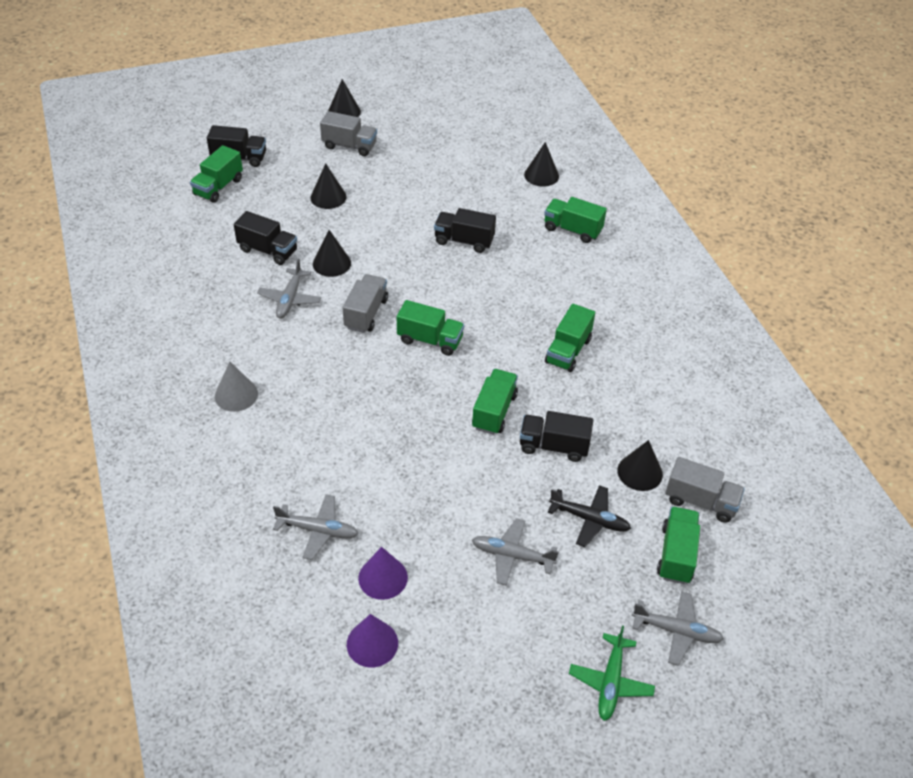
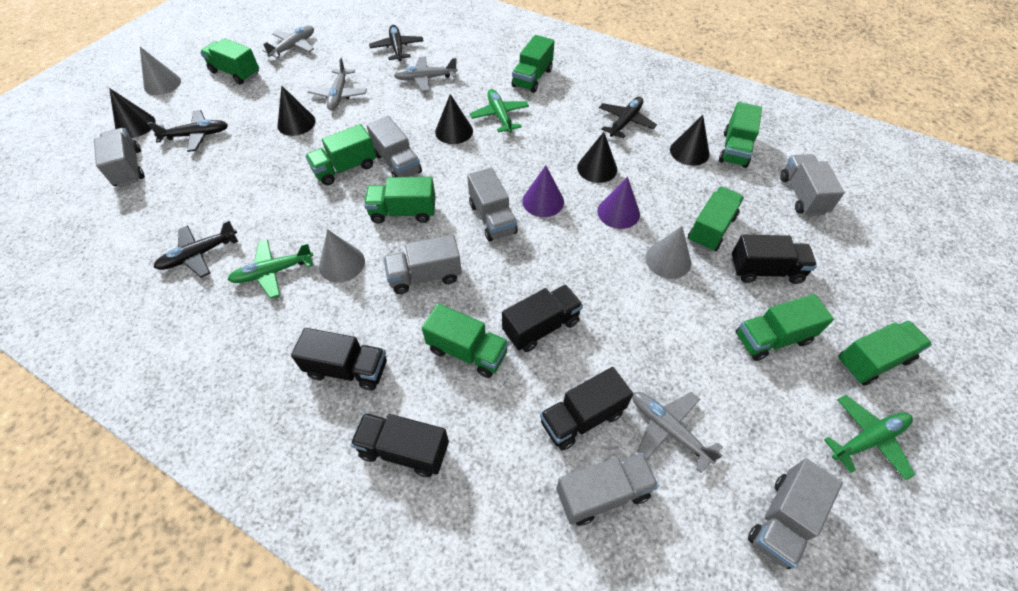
black plane: 1 -> 4
black truck: 4 -> 5
green plane: 1 -> 3
green truck: 6 -> 9
grey cone: 1 -> 3
grey truck: 3 -> 7

